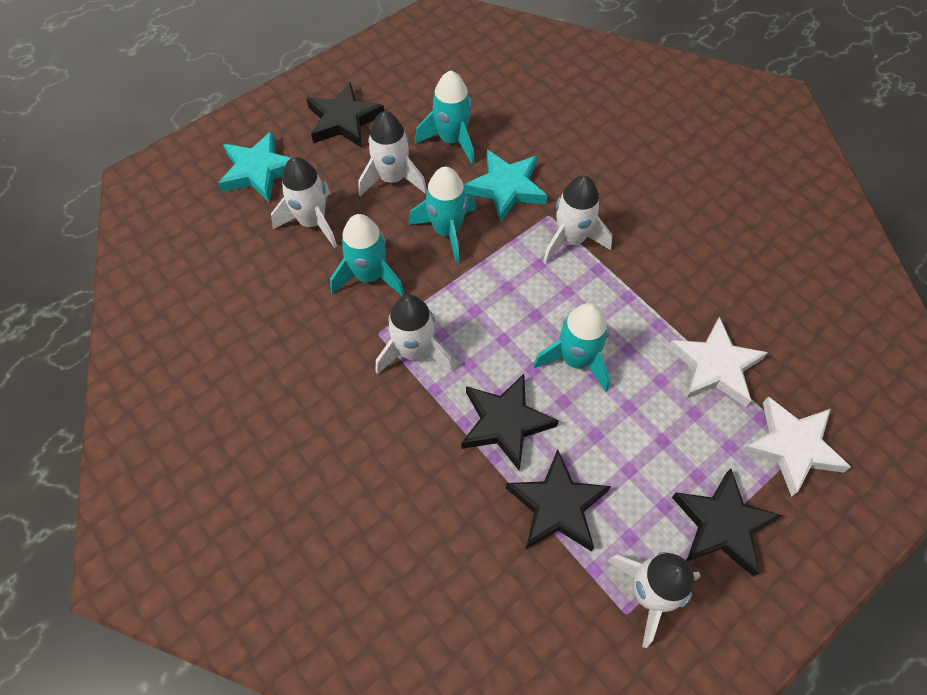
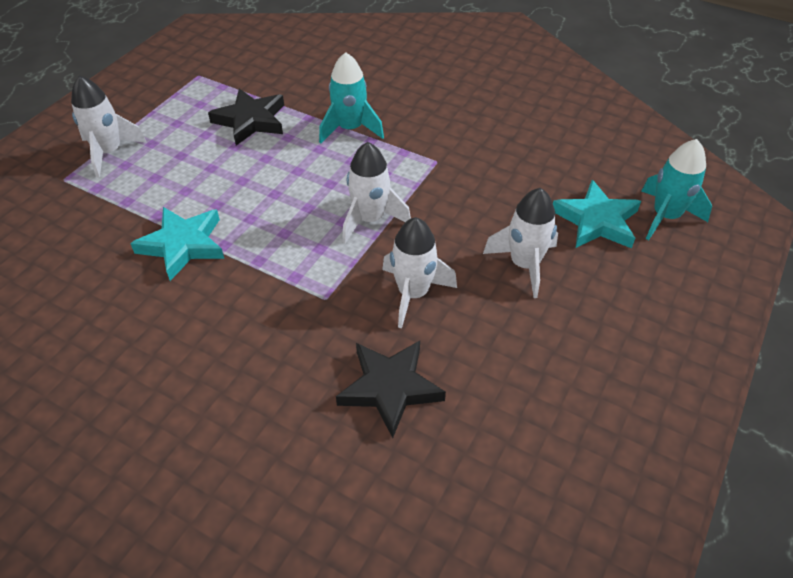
black star: 4 -> 2
turquoise rocket: 4 -> 2
white rocket: 5 -> 4
white star: 2 -> 0

